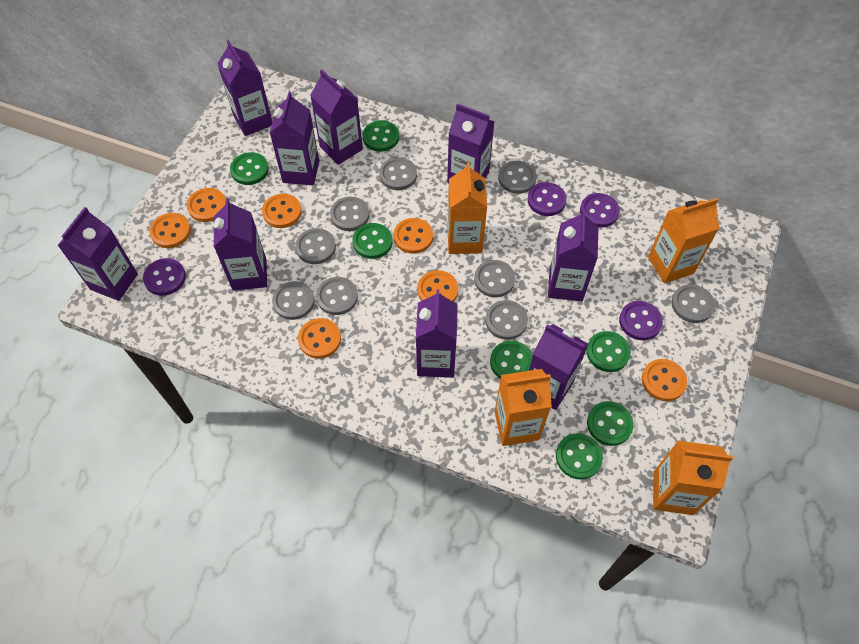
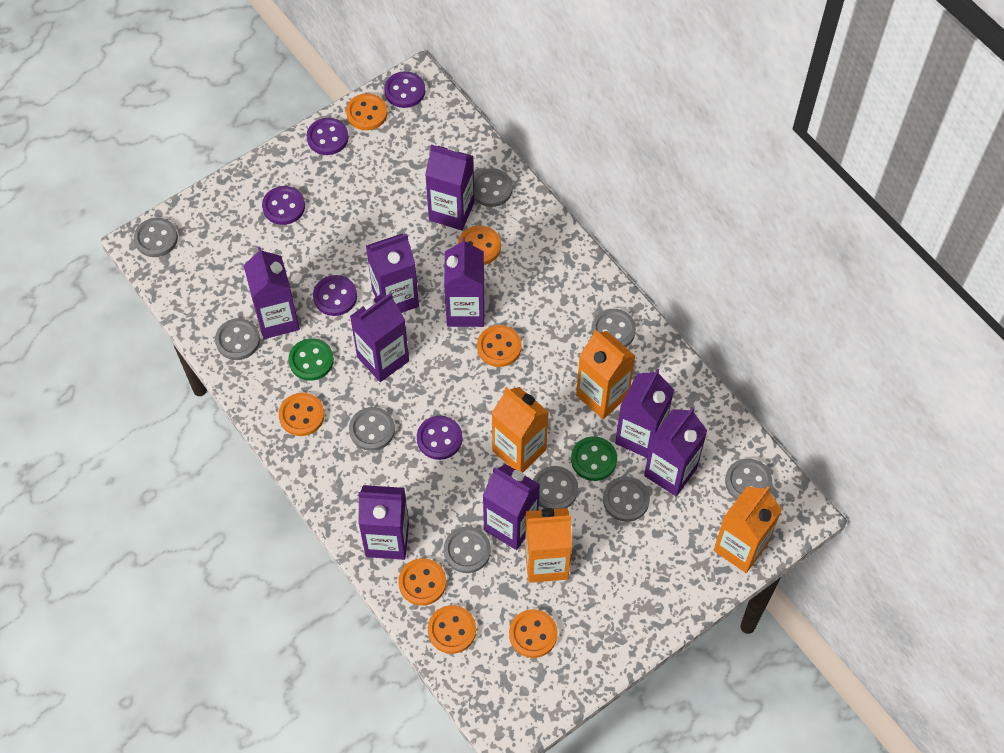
green button: 7 -> 2
purple button: 4 -> 5

